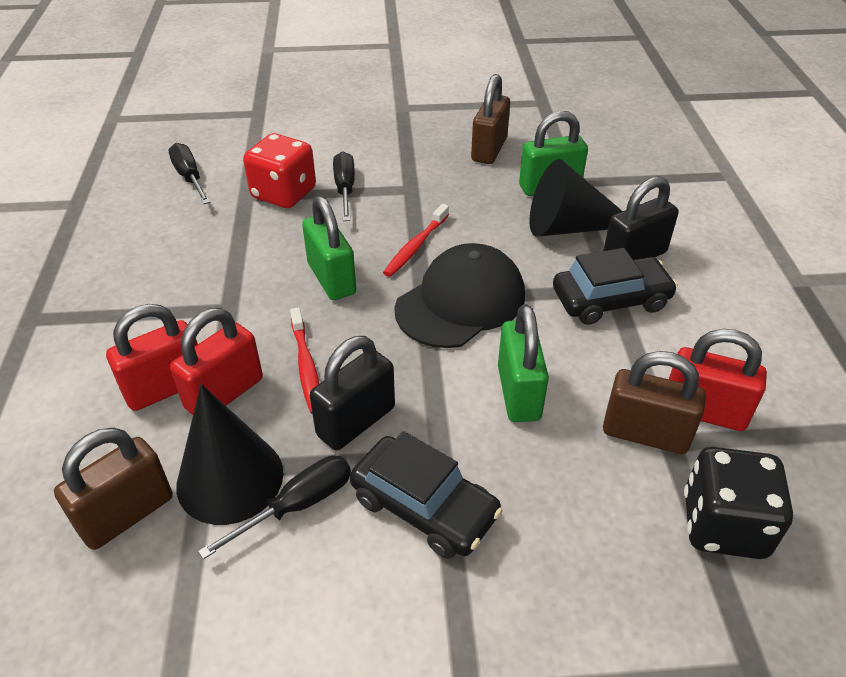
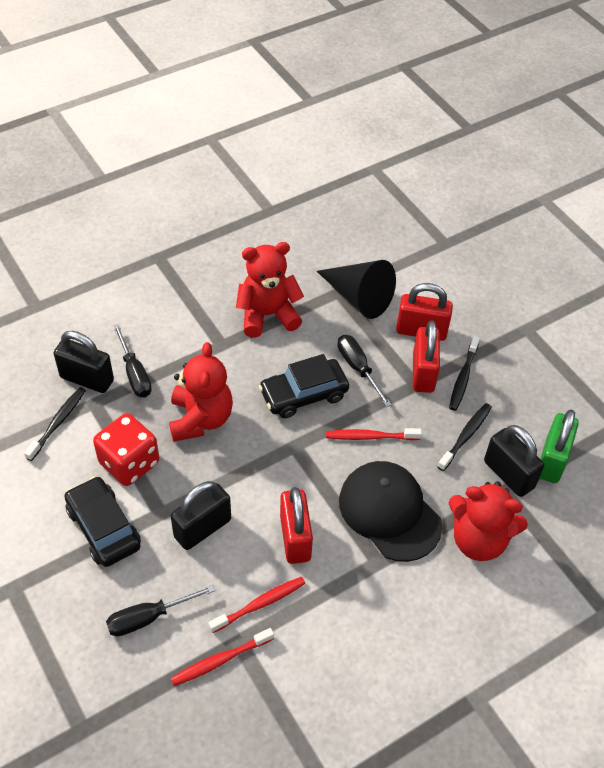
black cone: 2 -> 1
black dice: 1 -> 0
black padlock: 2 -> 3
black toothbrush: 0 -> 3
brown padlock: 3 -> 0
green padlock: 3 -> 1
red teddy bear: 0 -> 3
red toothbrush: 2 -> 3

